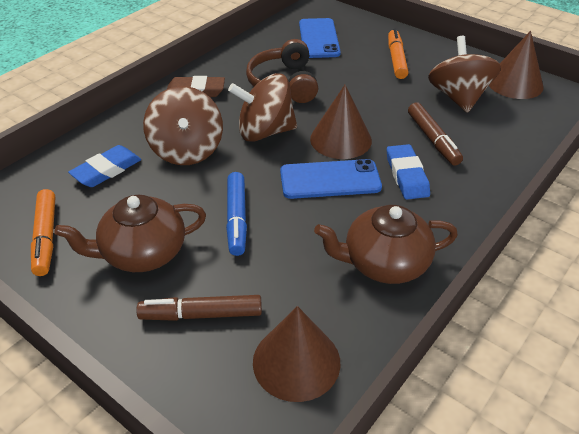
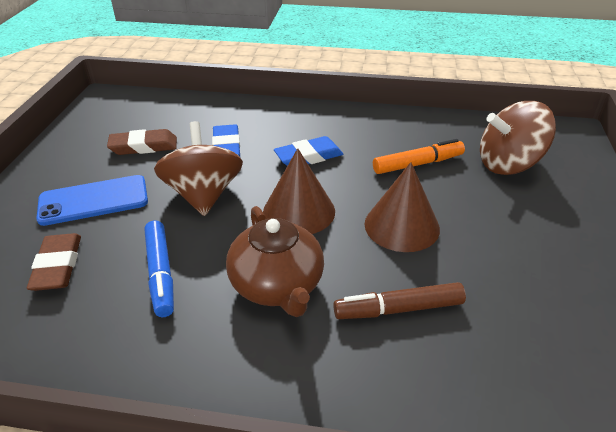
blue phone: 2 -> 1
brown cone: 3 -> 2
brown eraser: 1 -> 2
brown headphones: 1 -> 0
brown marker: 2 -> 1
brown spinning top: 3 -> 2
brown teapot: 2 -> 1
orange marker: 2 -> 1

